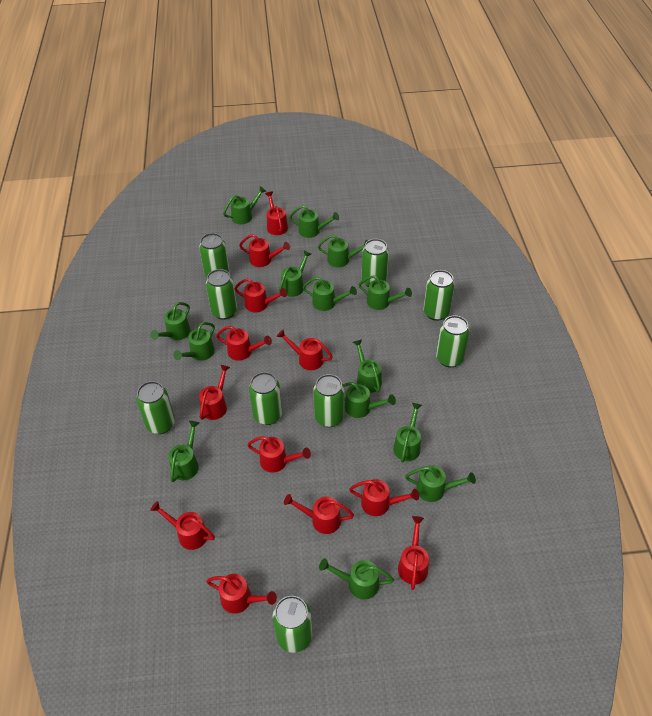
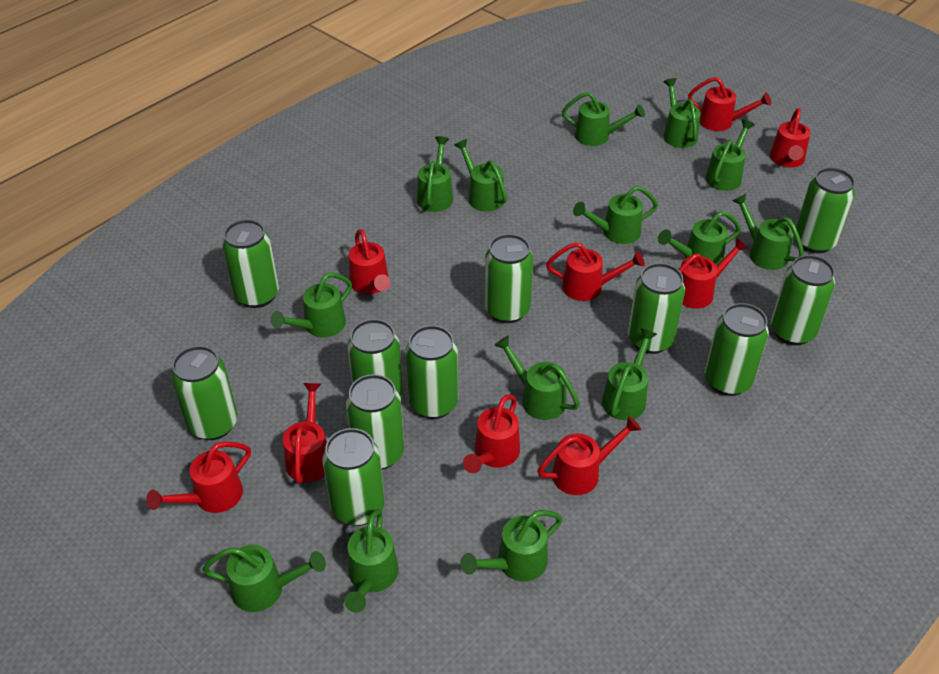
green can: 9 -> 11
red watering can: 12 -> 9

